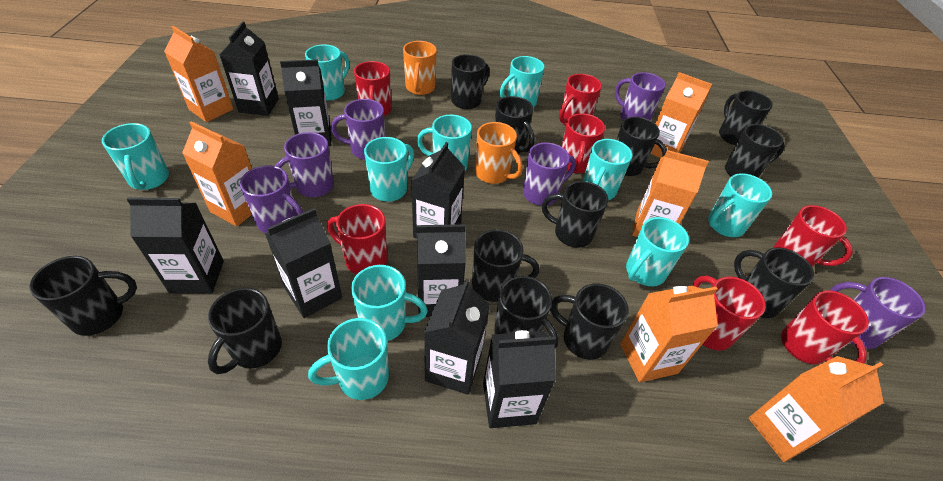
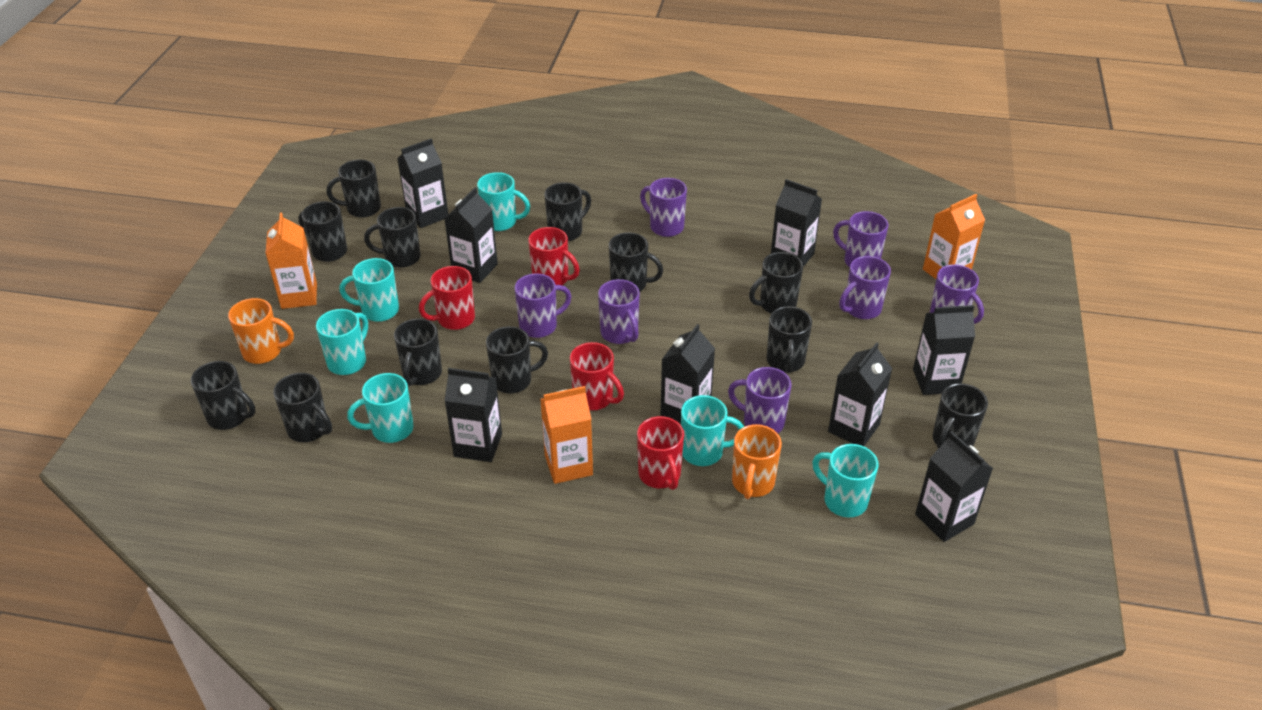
orange carton: 6 -> 3
purple mug: 6 -> 7
red mug: 7 -> 4
turquoise mug: 10 -> 6

